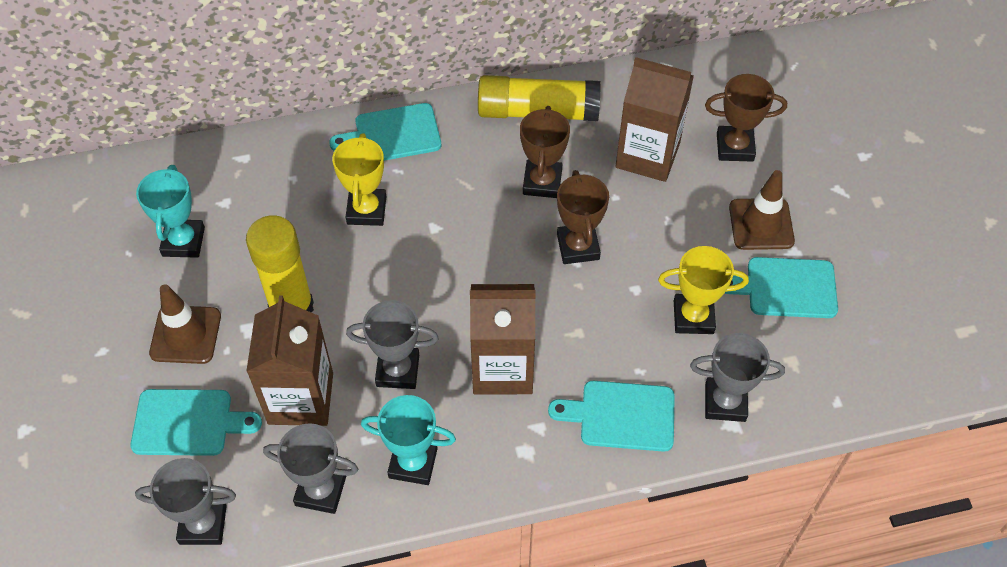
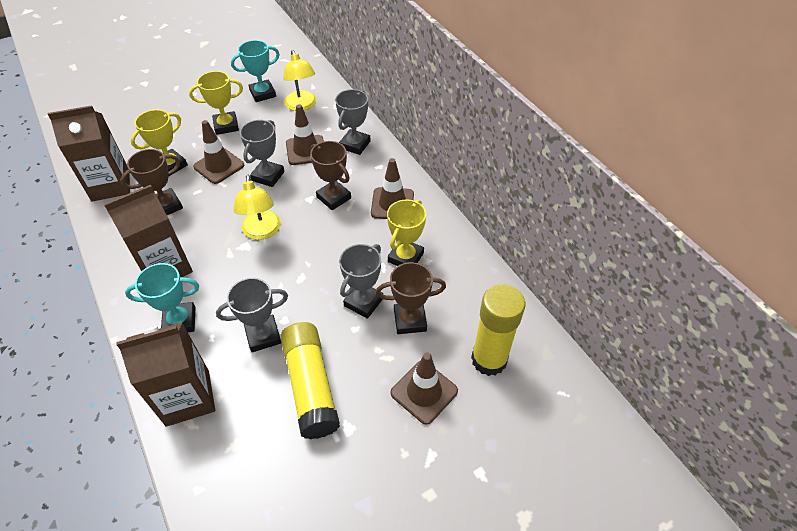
brown traffic cone: 2 -> 4
turquoise cutting board: 4 -> 0
yellow lamp: 0 -> 2
yellow trophy: 2 -> 3

